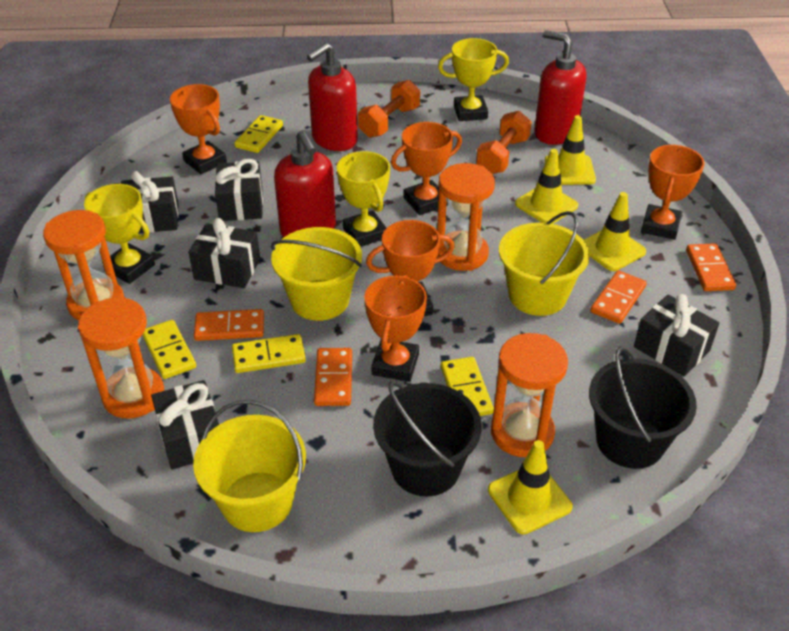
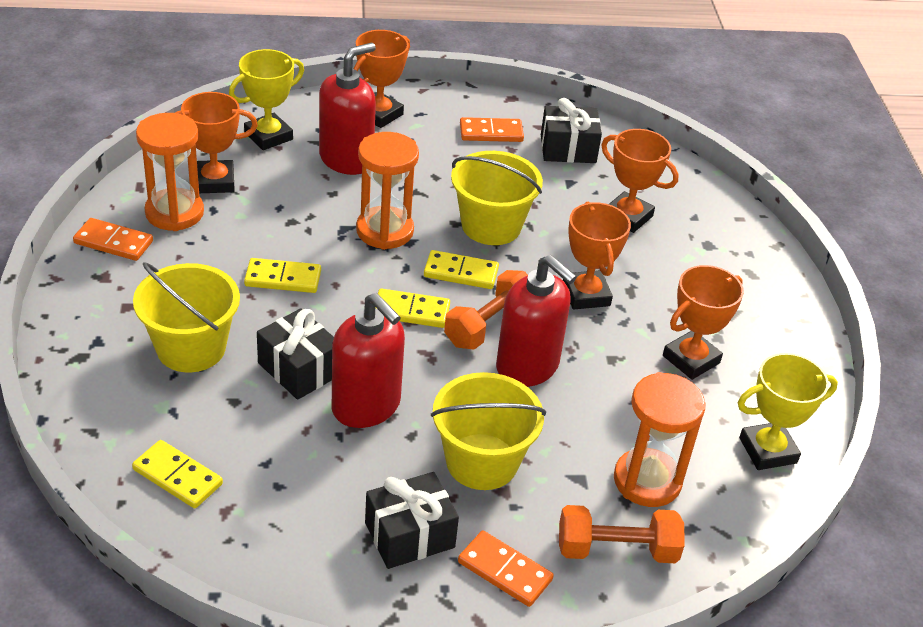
black bucket: 2 -> 0
black gift: 5 -> 3
orange domino: 4 -> 3
orange hourglass: 4 -> 3
yellow traffic cone: 4 -> 0
yellow trophy: 3 -> 2

